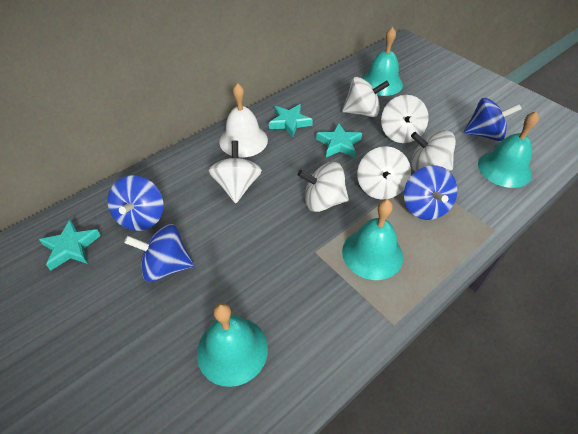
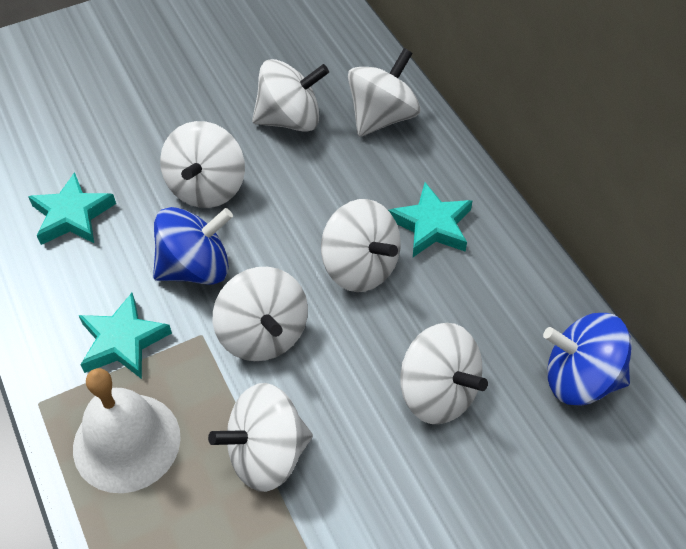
blue spinning top: 4 -> 2
turquoise bell: 4 -> 0
white spinning top: 6 -> 7

